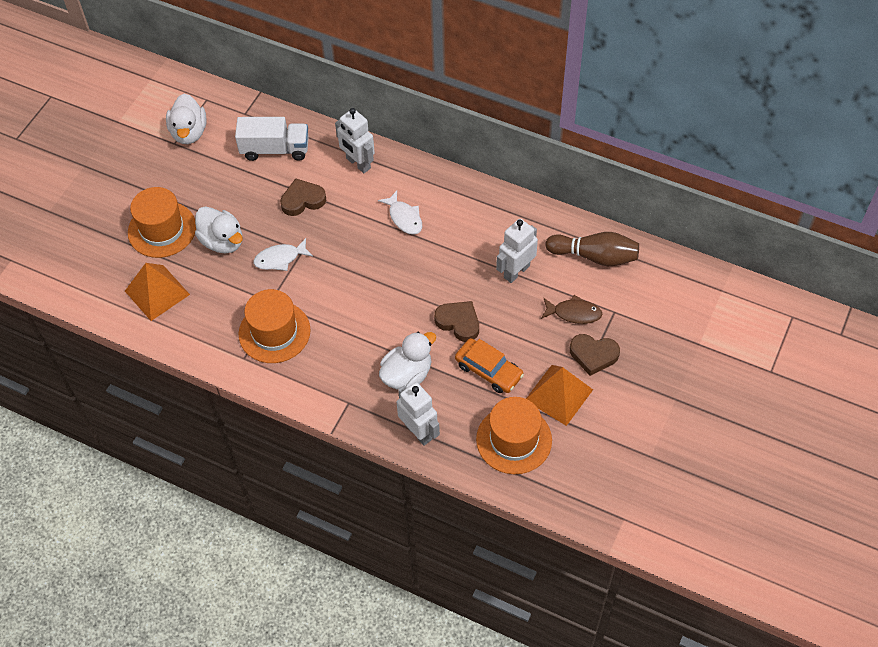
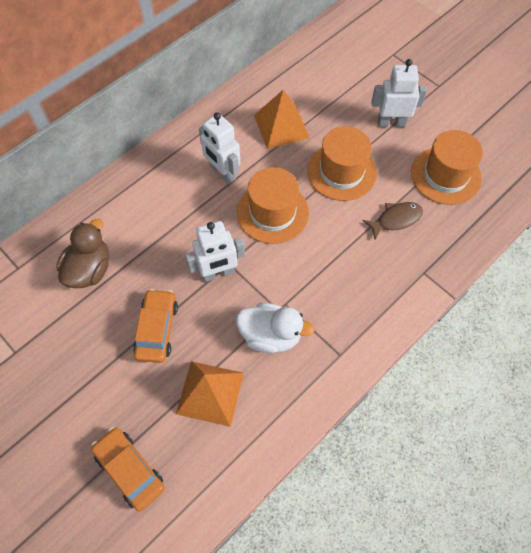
brown bowling pin: 1 -> 0
brown duck: 0 -> 1
brown heart: 3 -> 0
orange car: 1 -> 2
white duck: 3 -> 1
white fish: 2 -> 0
white truck: 1 -> 0

